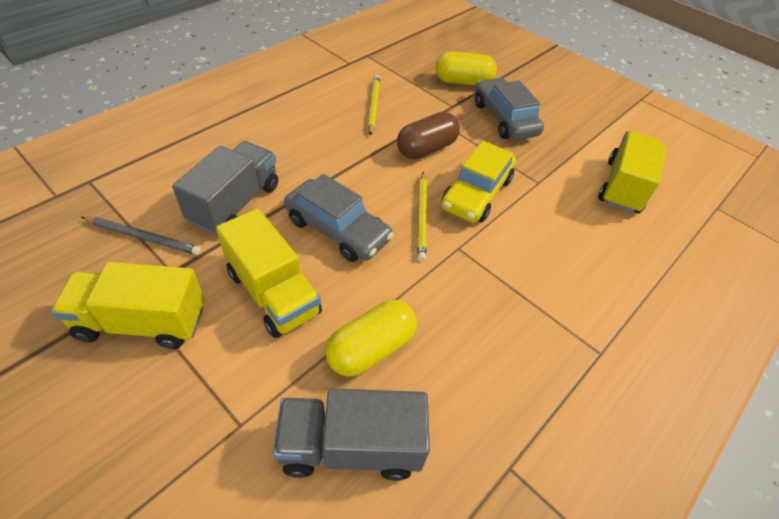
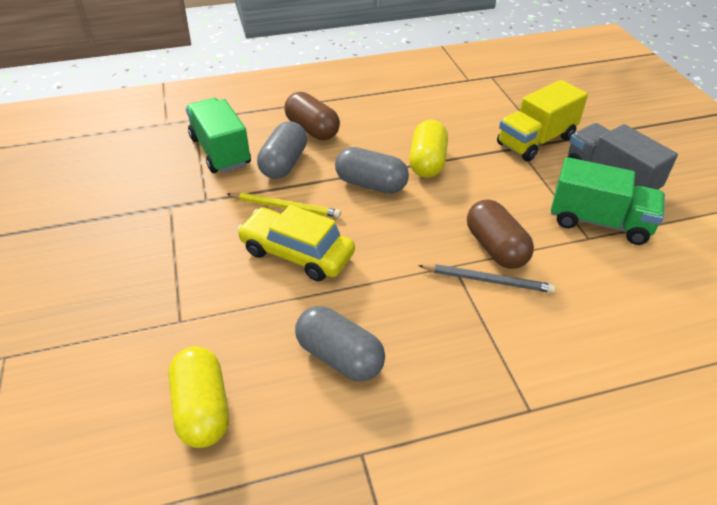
brown capsule: 1 -> 2
green truck: 0 -> 2
grey capsule: 0 -> 3
grey car: 2 -> 0
grey truck: 2 -> 1
yellow pencil: 2 -> 1
yellow truck: 3 -> 1

